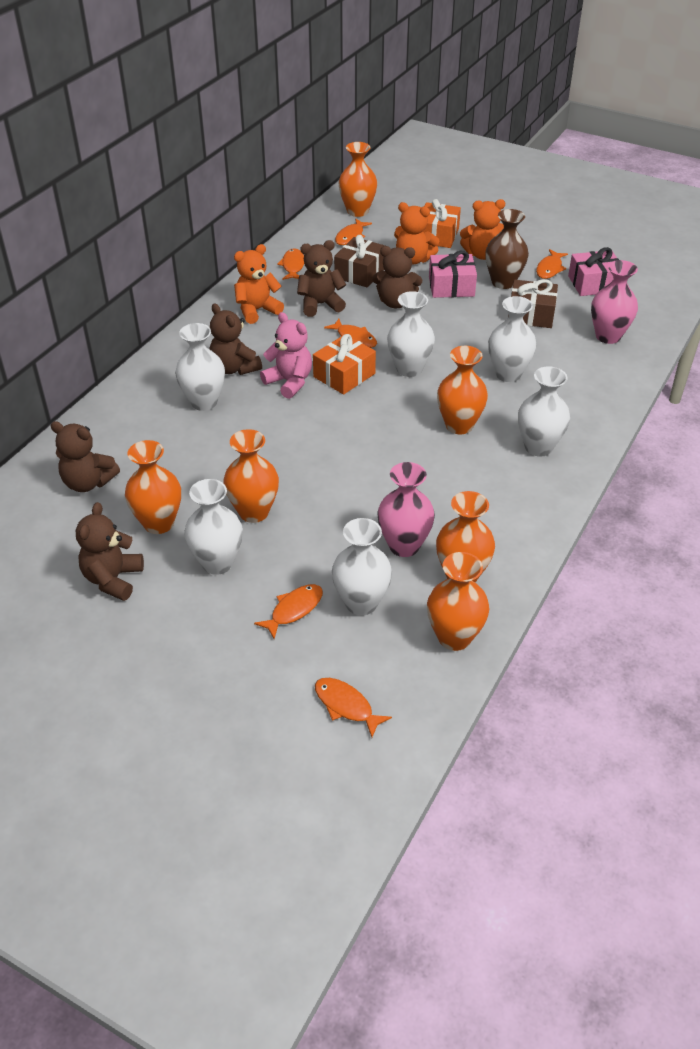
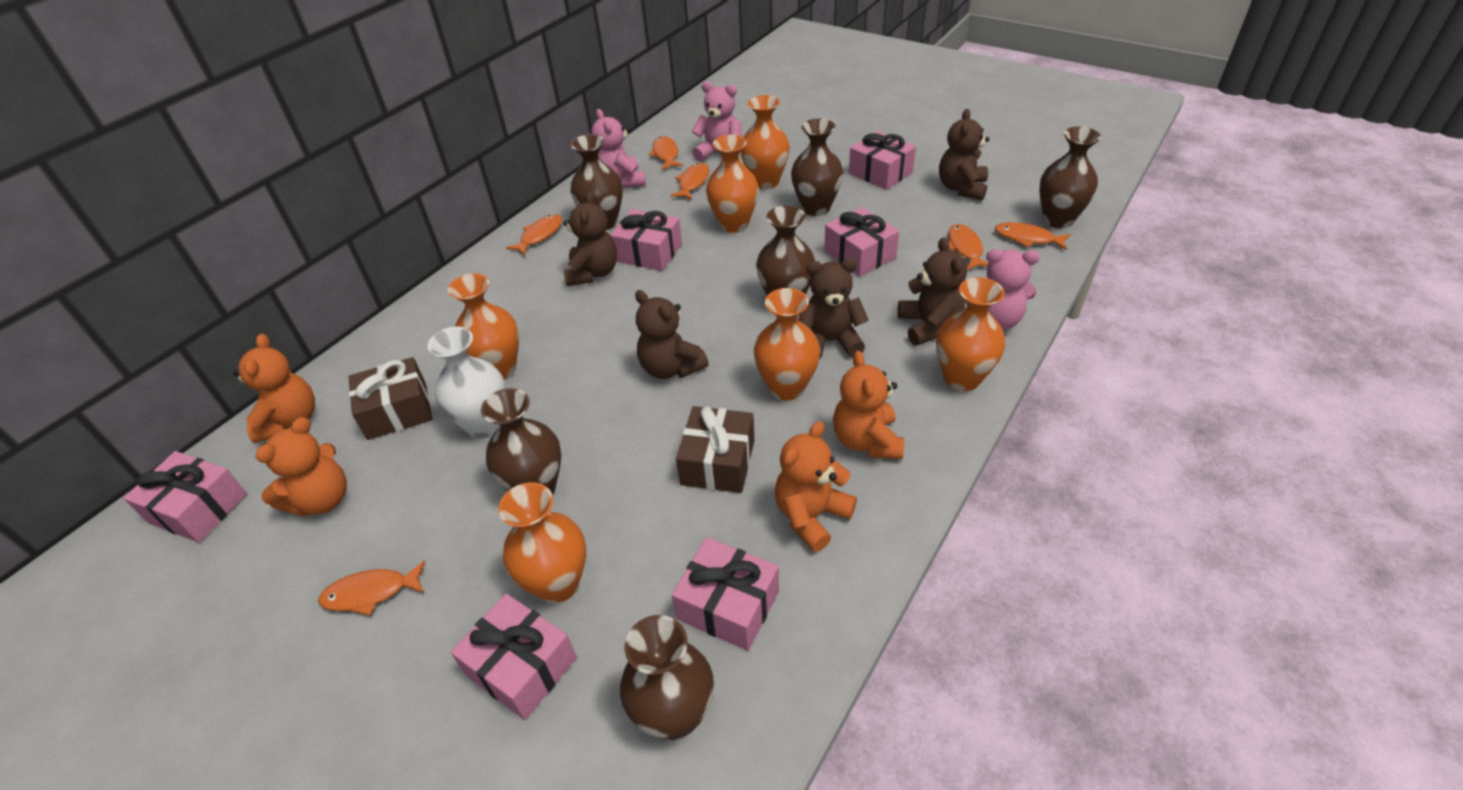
brown vase: 1 -> 6
orange gift: 2 -> 0
orange teddy bear: 3 -> 4
pink gift: 2 -> 6
pink teddy bear: 1 -> 3
pink vase: 2 -> 0
white vase: 6 -> 1

